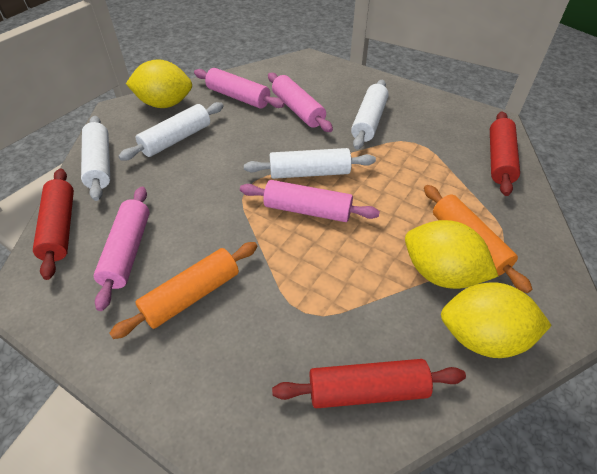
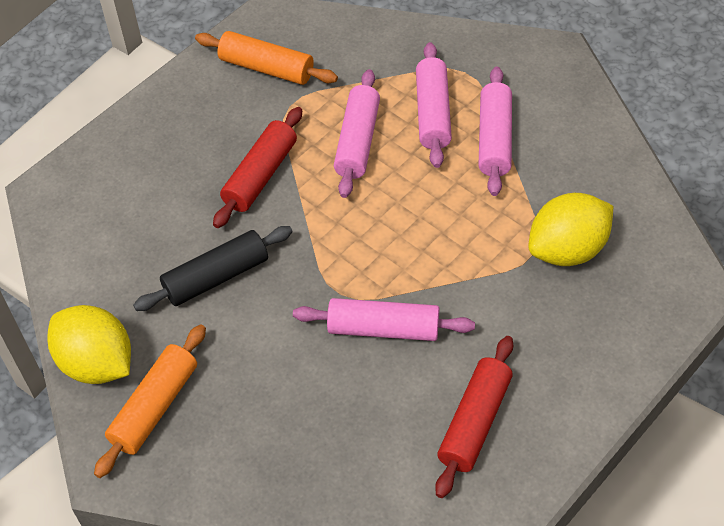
black rolling pin: 0 -> 1
red rolling pin: 3 -> 2
white rolling pin: 4 -> 0
yellow lemon: 3 -> 2

